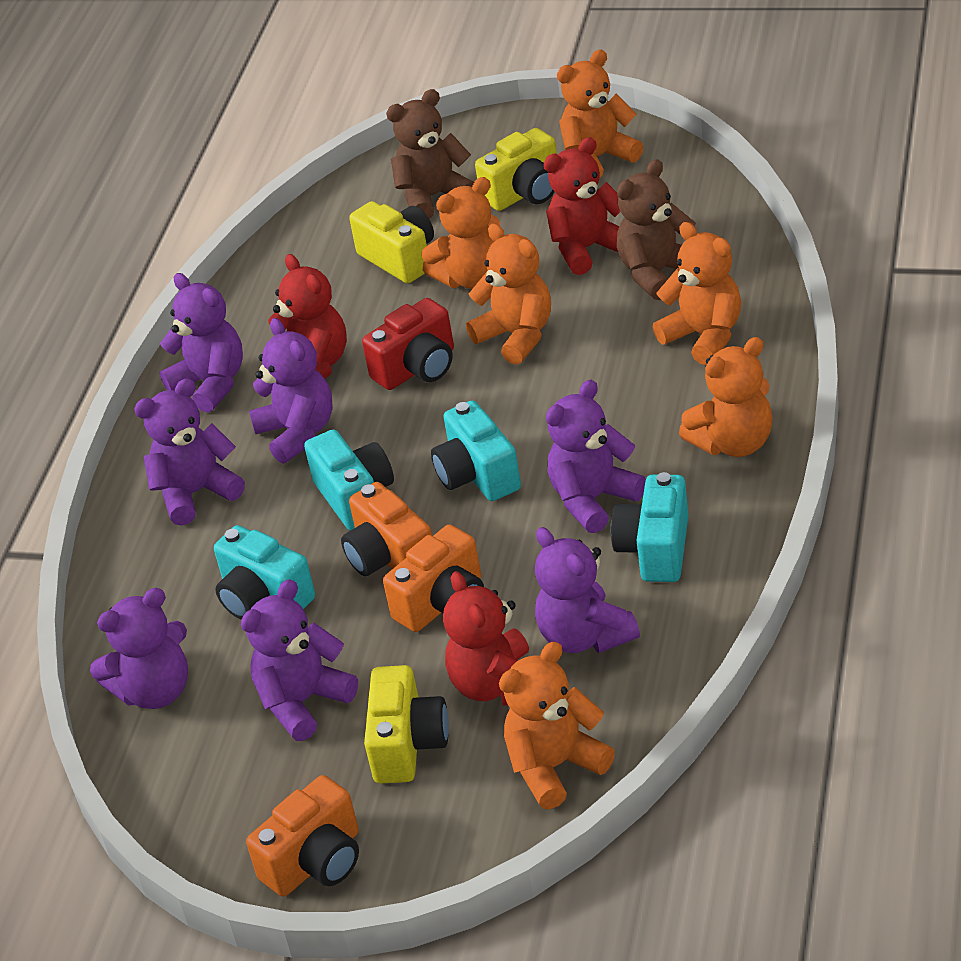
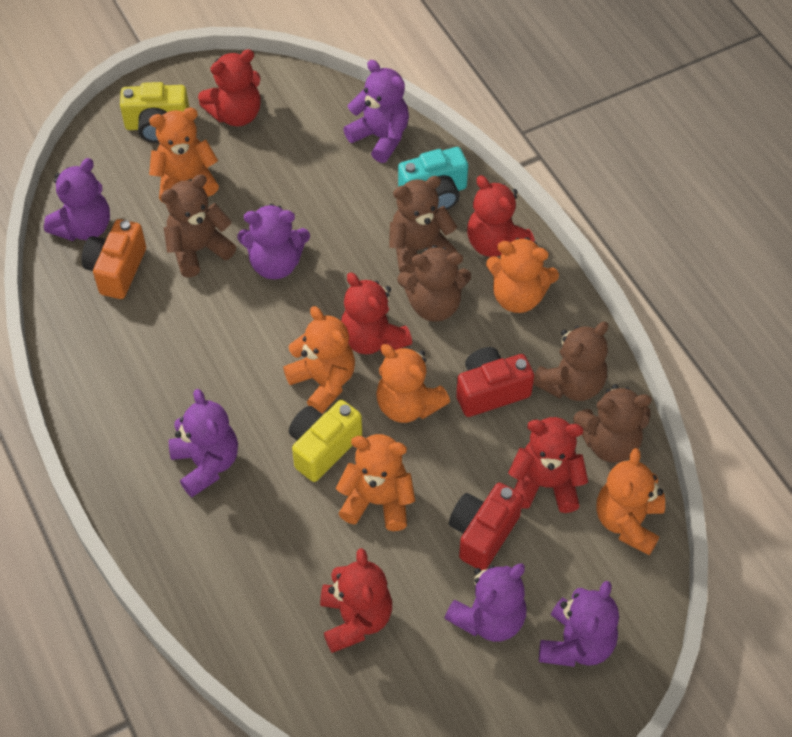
brown teddy bear: 2 -> 5
orange camera: 3 -> 1
purple teddy bear: 7 -> 6
red camera: 1 -> 2
red teddy bear: 3 -> 5
turquoise camera: 4 -> 1
yellow camera: 3 -> 2

